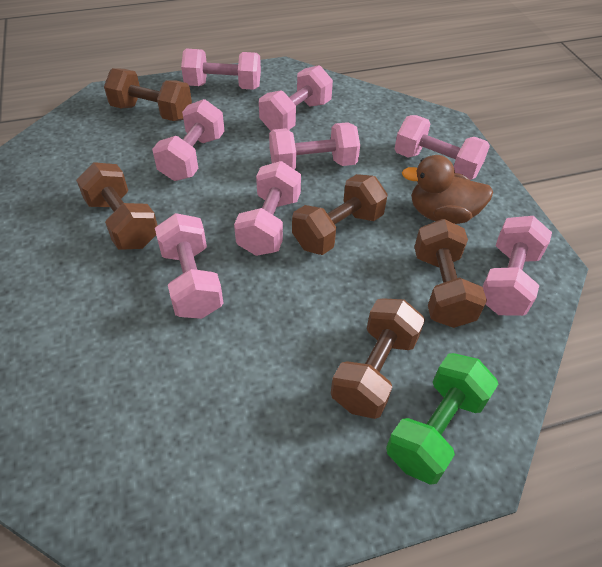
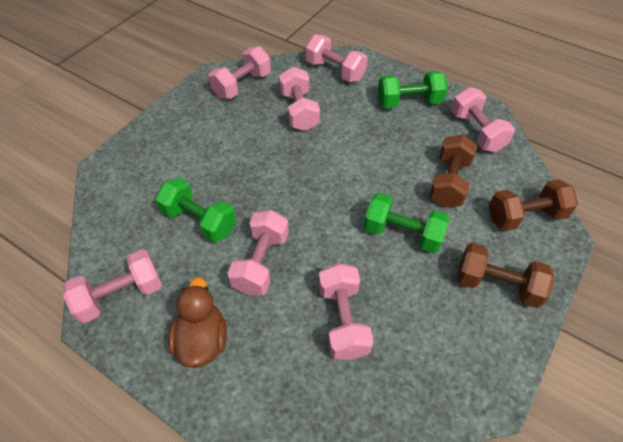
brown dumbbell: 5 -> 3
green dumbbell: 1 -> 3
pink dumbbell: 8 -> 7

